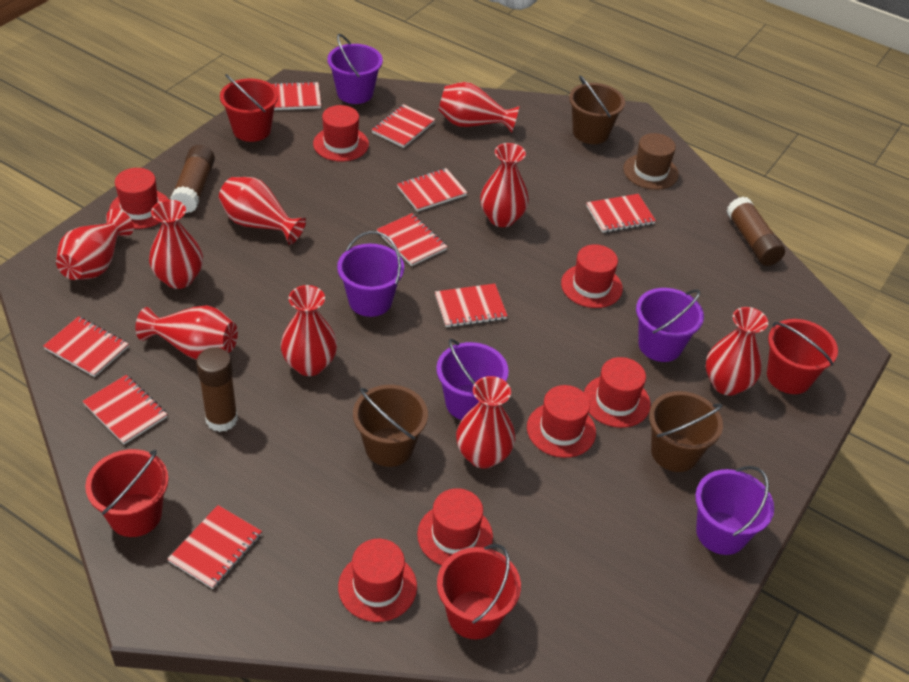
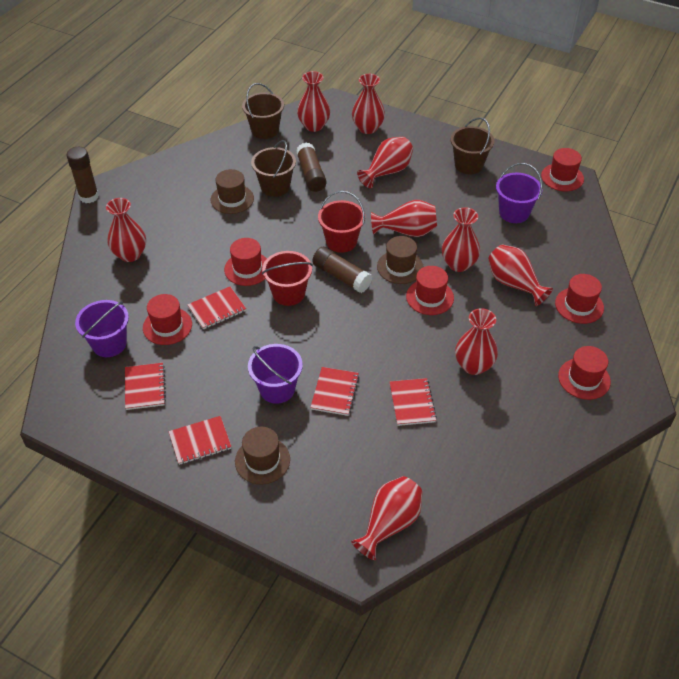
brown hat: 1 -> 3
purple bucket: 5 -> 3
red bucket: 4 -> 2
red hat: 7 -> 6
red notebook: 9 -> 5

